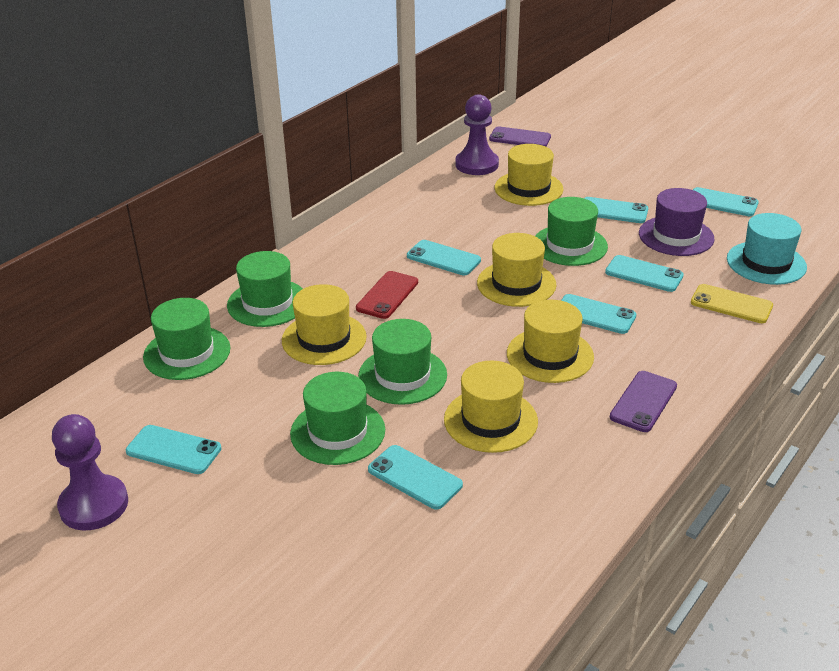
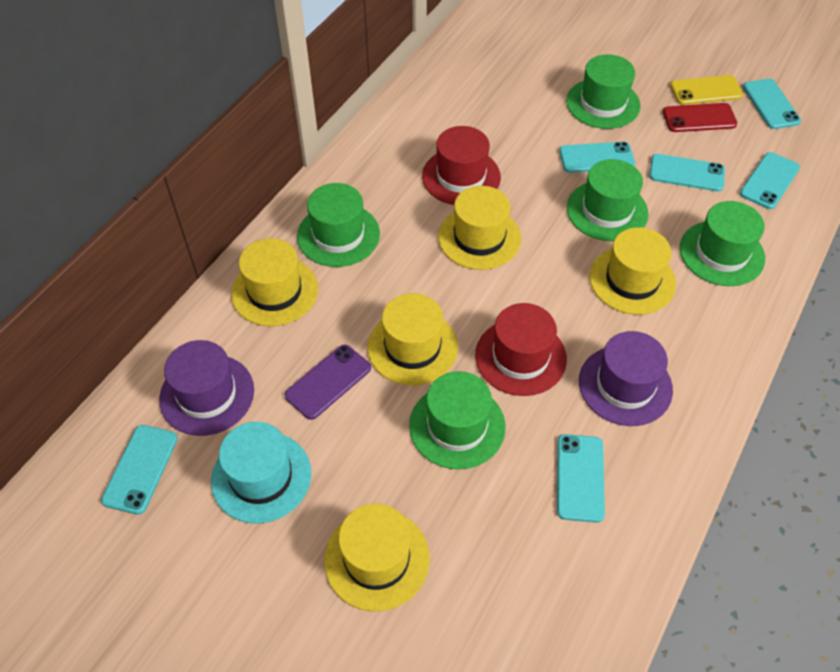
purple hat: 1 -> 2
purple pawn: 2 -> 0
purple phone: 2 -> 1
red hat: 0 -> 2
turquoise phone: 7 -> 6

